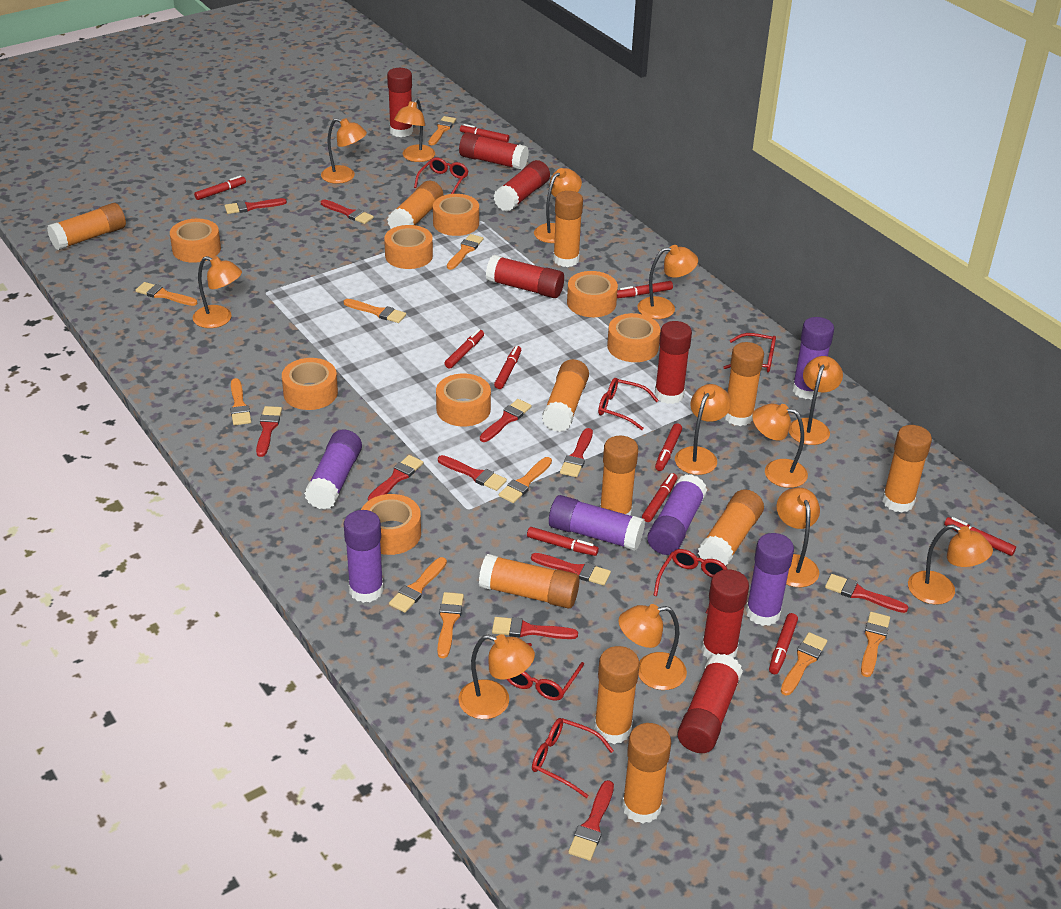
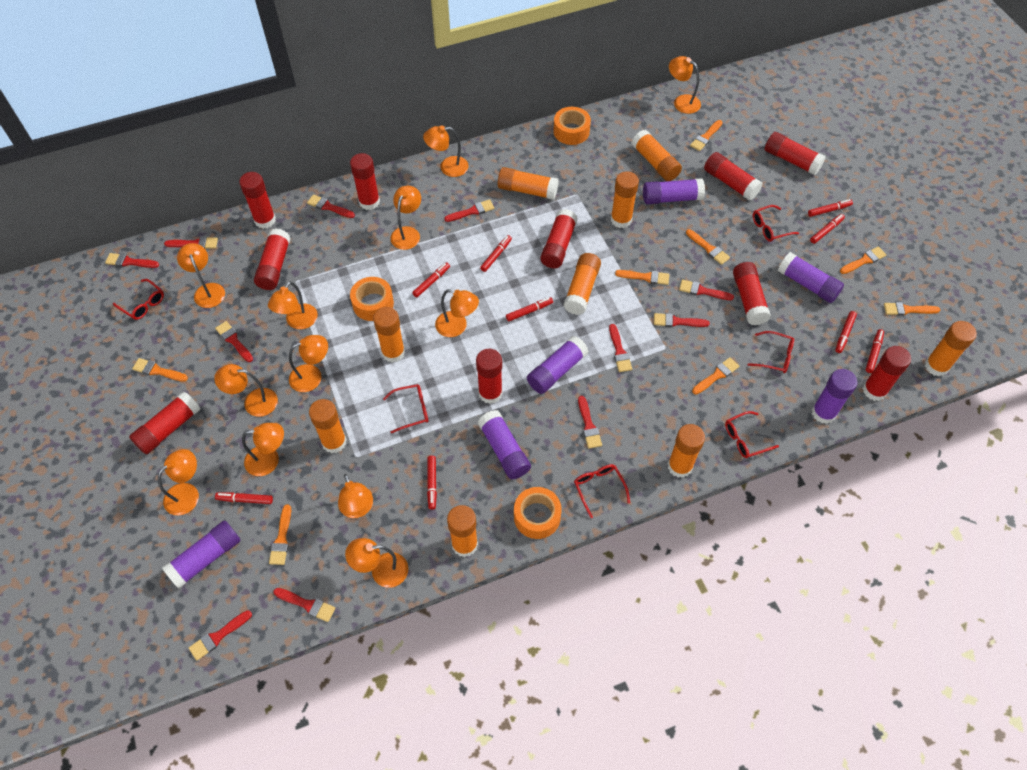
orange brush: 10 -> 8
orange glue stick: 11 -> 9
orange tape: 8 -> 3
red glue stick: 7 -> 10
red marker: 10 -> 9

